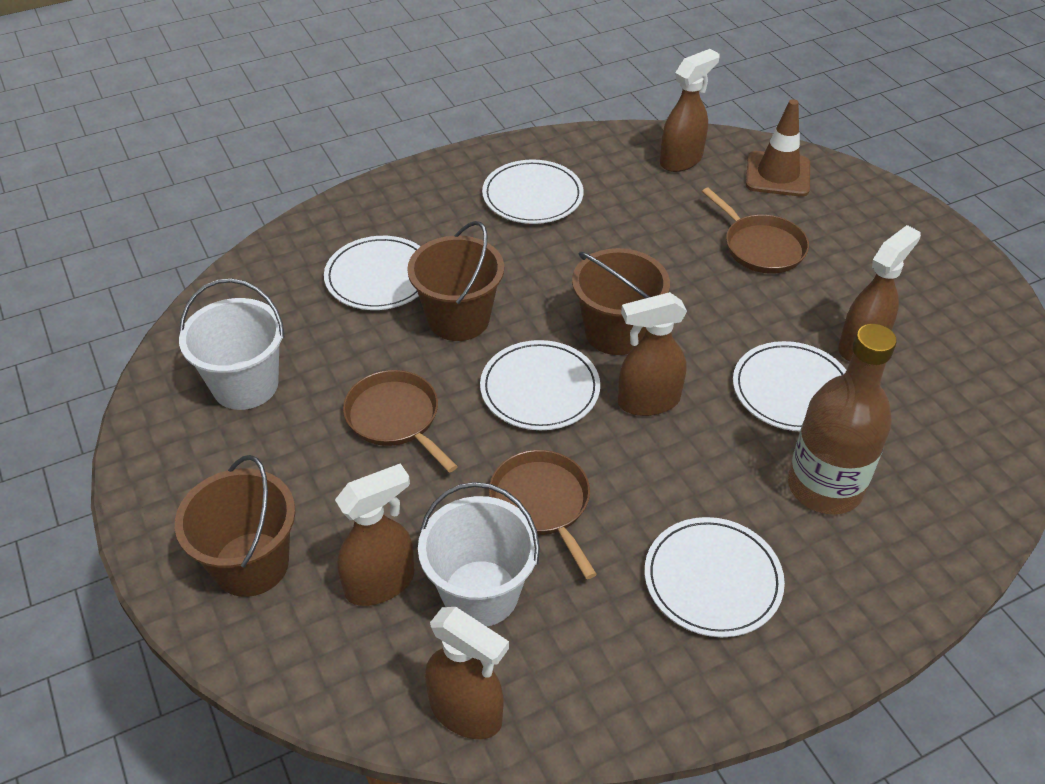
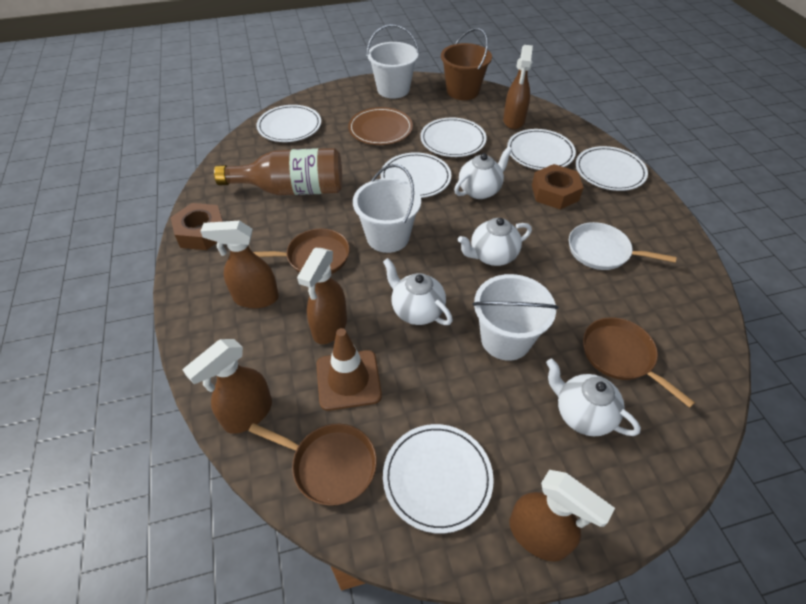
brown bucket: 3 -> 1
brown nut: 0 -> 2
brown plate: 0 -> 1
white bucket: 2 -> 3
white pan: 0 -> 1
white plate: 5 -> 6
white teapot: 0 -> 4

